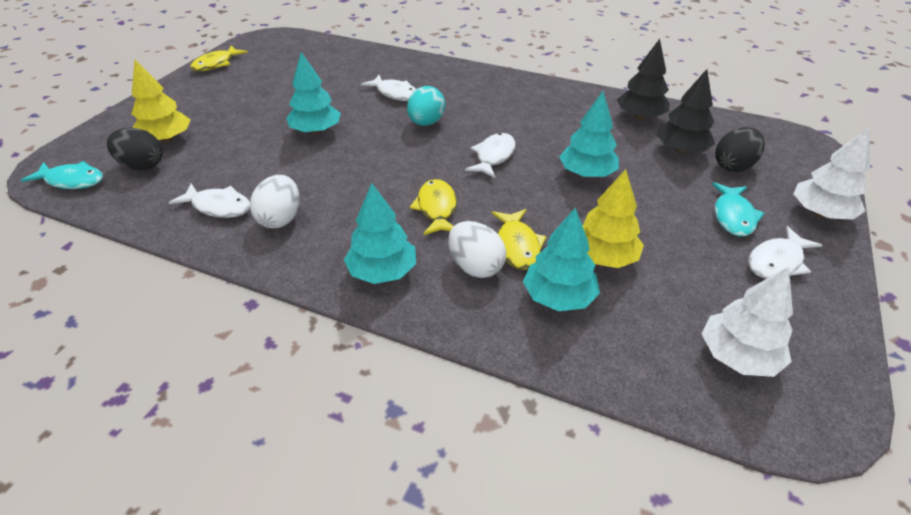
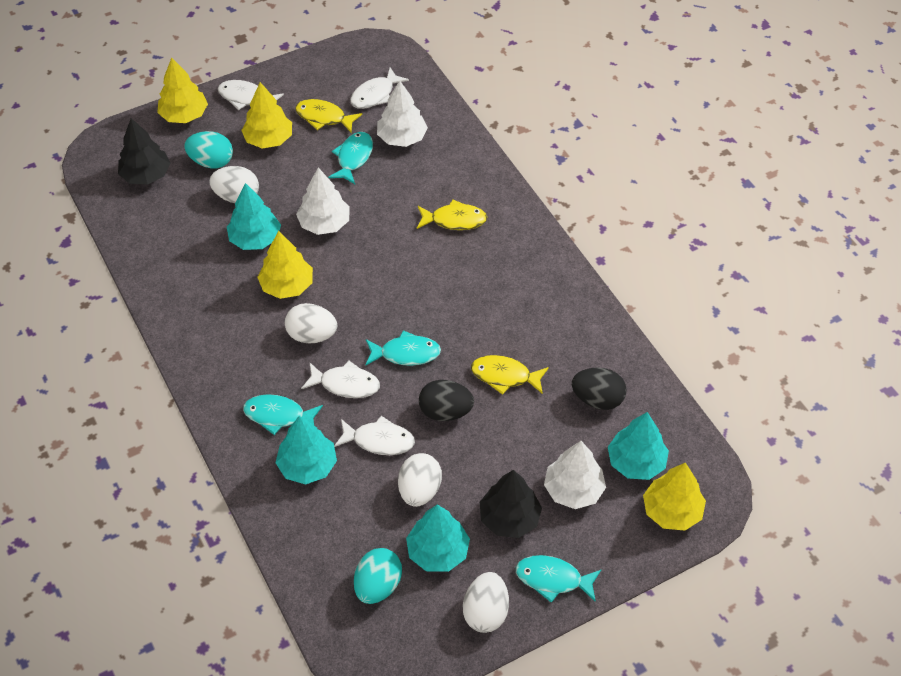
turquoise egg: 1 -> 2
turquoise fish: 2 -> 4
white egg: 2 -> 4
white tree: 2 -> 3
yellow tree: 2 -> 4

